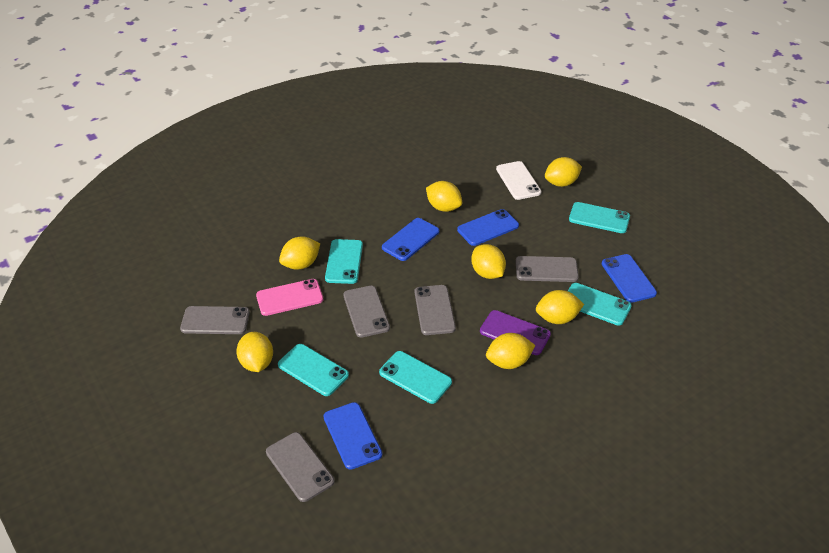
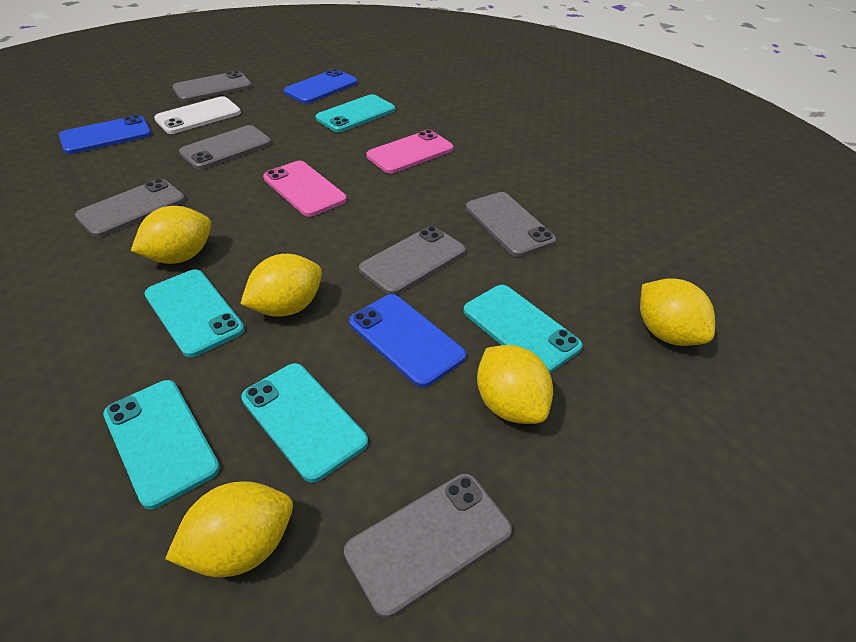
blue phone: 4 -> 3
grey phone: 5 -> 6
pink phone: 1 -> 2
purple phone: 1 -> 0
yellow lemon: 7 -> 5

